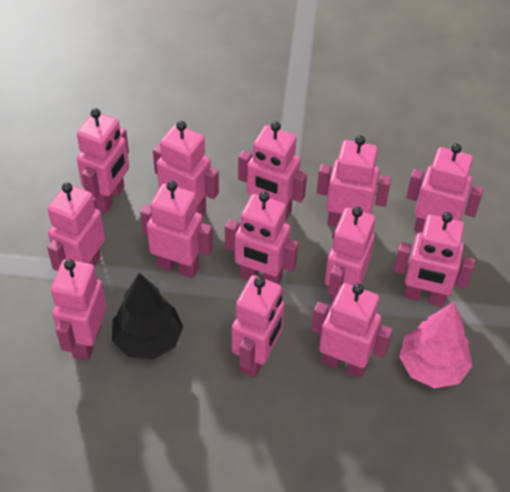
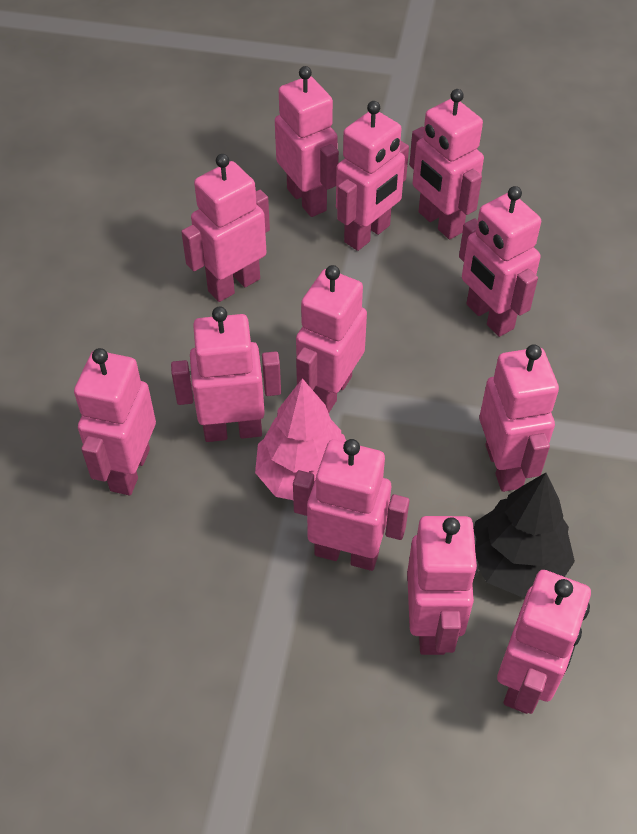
pink robot: 13 -> 12

